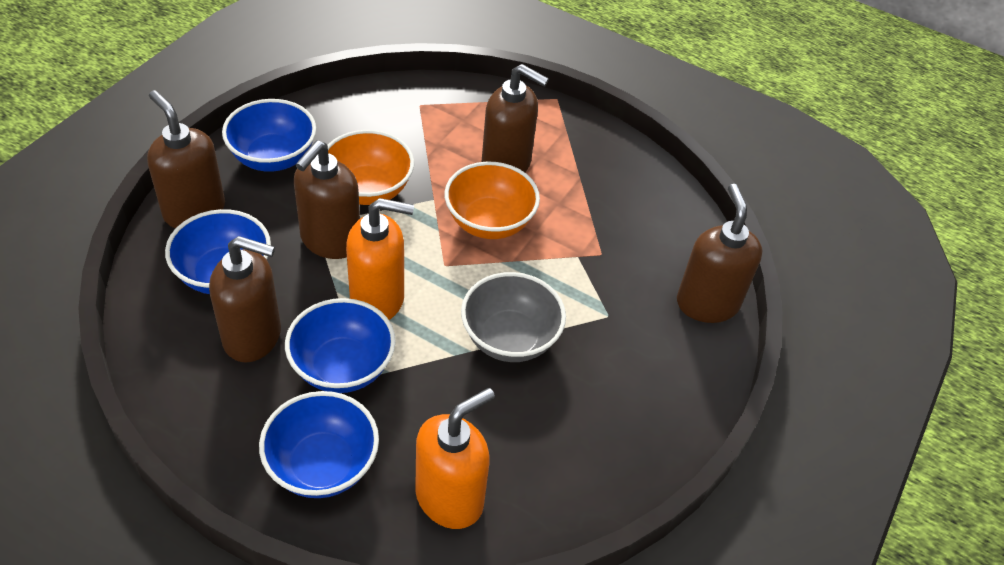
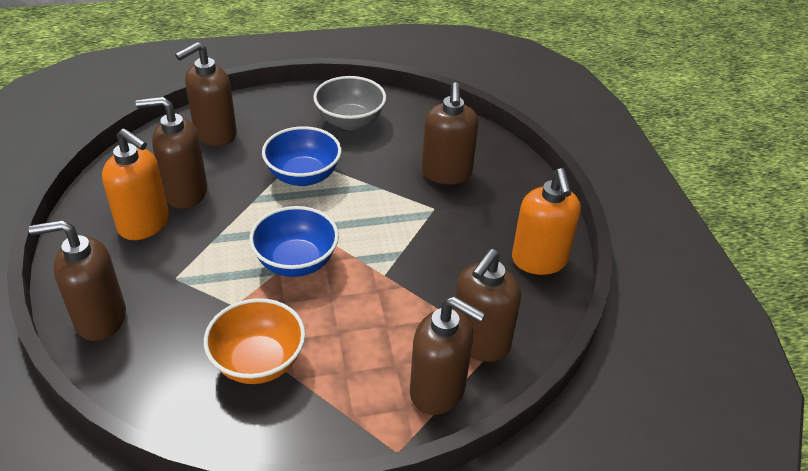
blue bowl: 4 -> 2
brown soap dispenser: 5 -> 6
orange bowl: 2 -> 1

